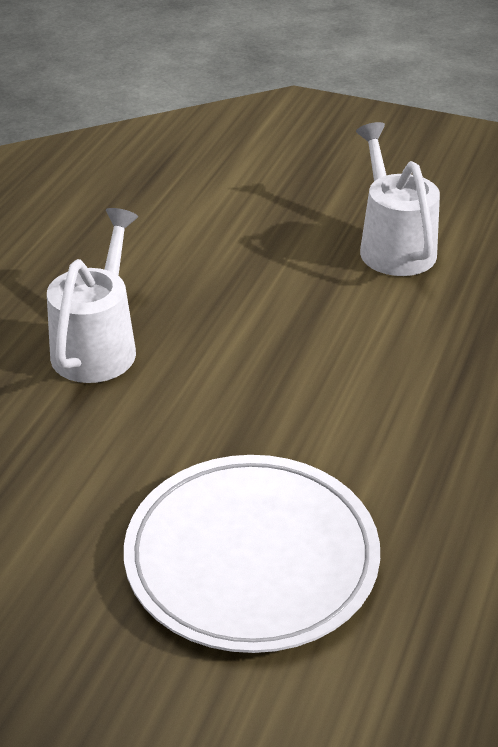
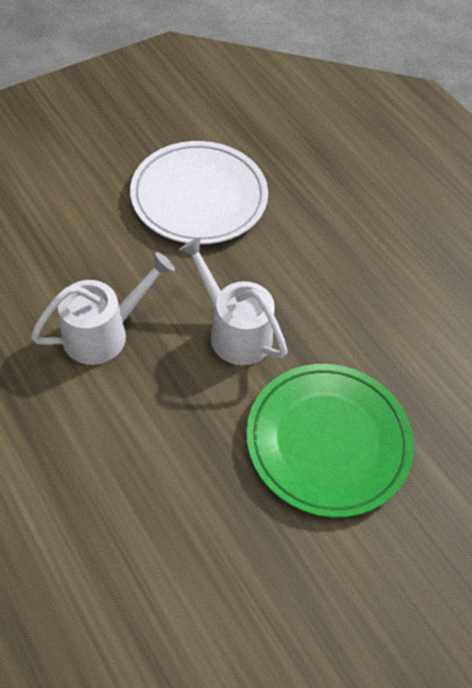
green plate: 0 -> 1

